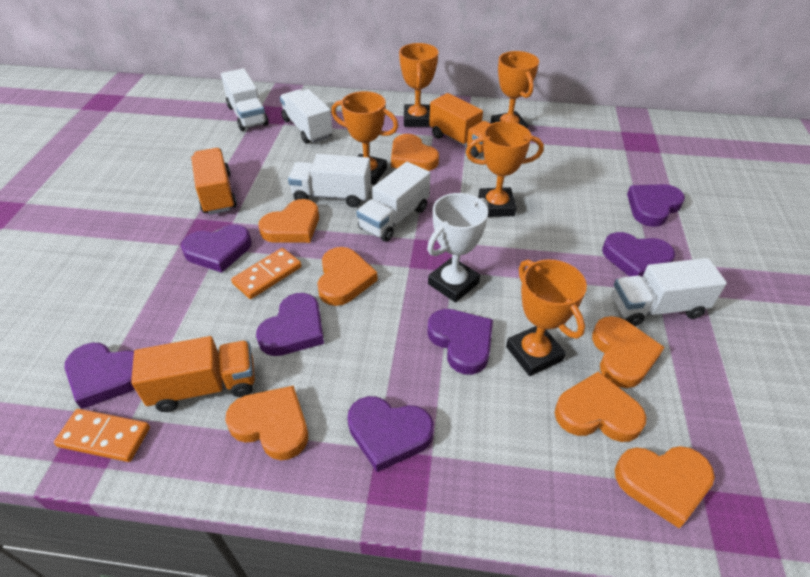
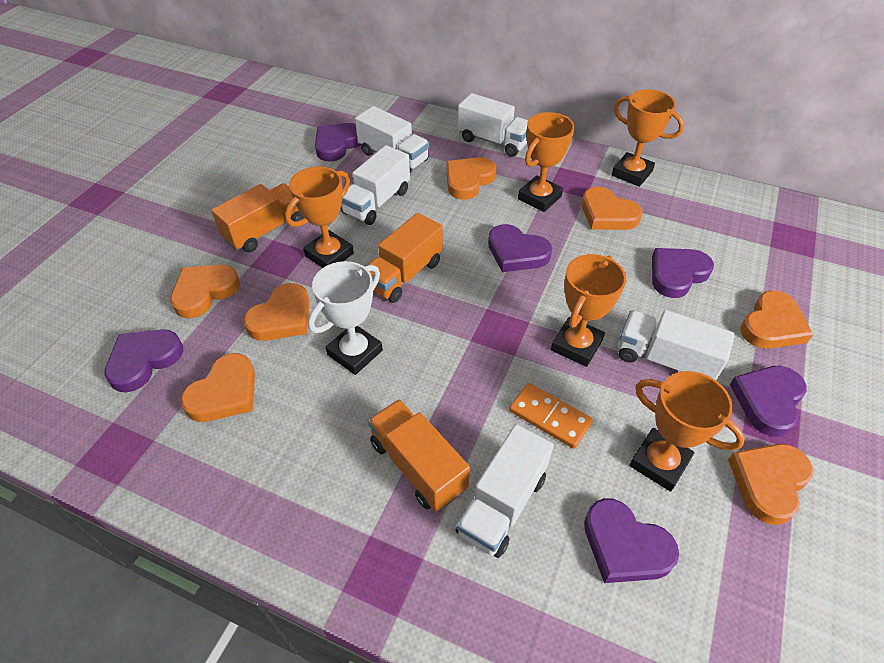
orange domino: 2 -> 1
purple heart: 7 -> 6

